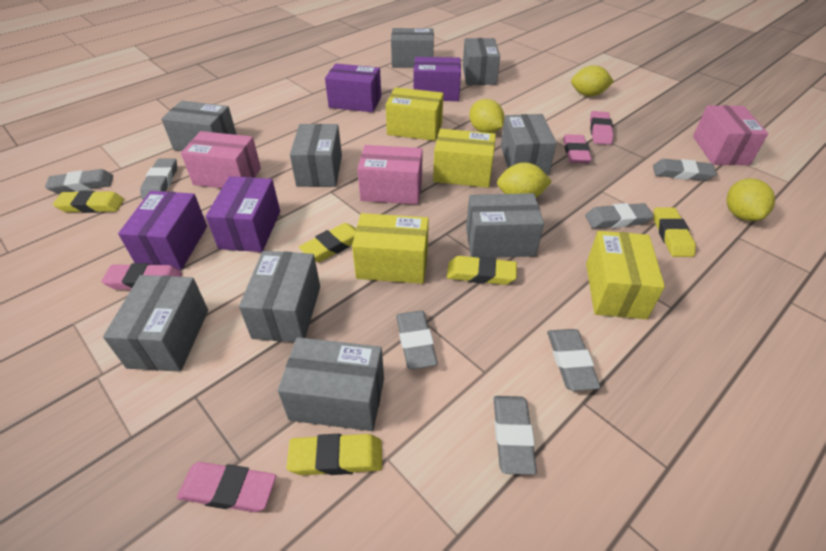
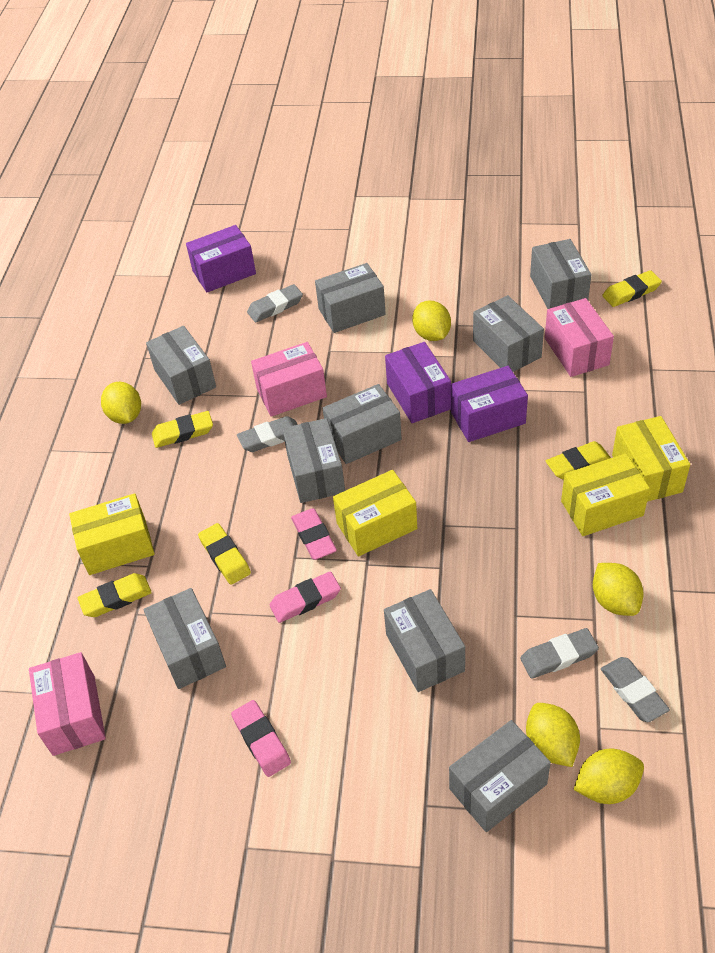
grey eraser: 7 -> 4
pink eraser: 4 -> 3
purple box: 4 -> 3
yellow lemon: 4 -> 5

